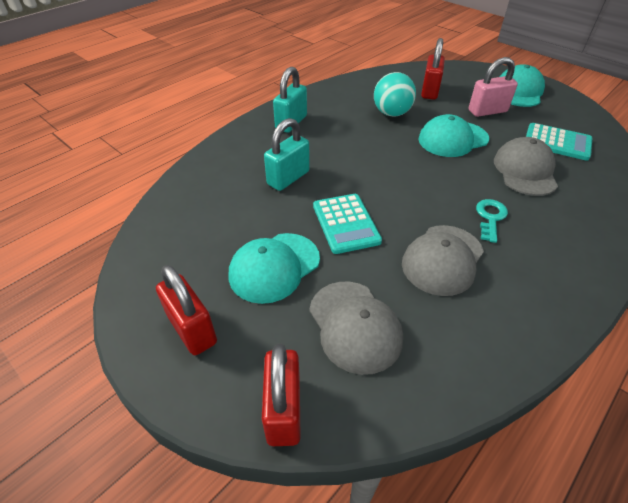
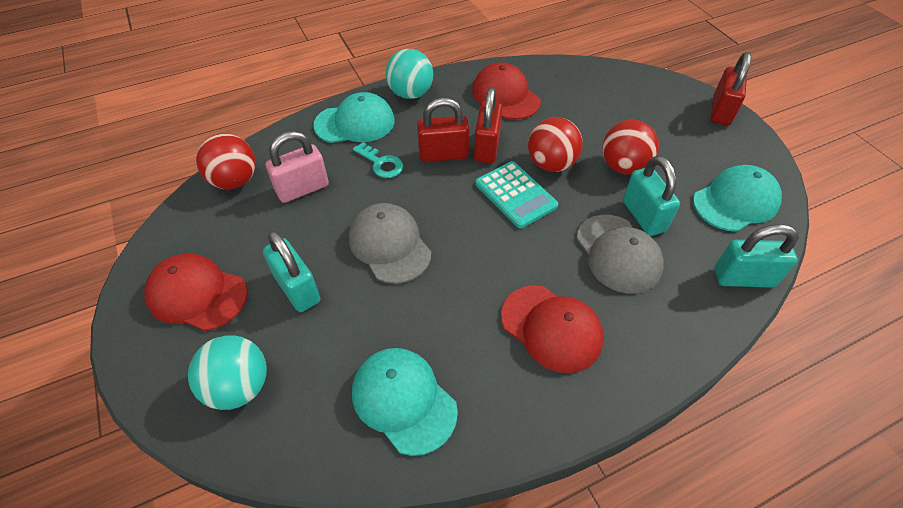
grey cap: 3 -> 2
red ball: 0 -> 3
red cap: 0 -> 3
turquoise ball: 1 -> 2
turquoise calculator: 2 -> 1
turquoise padlock: 2 -> 3

